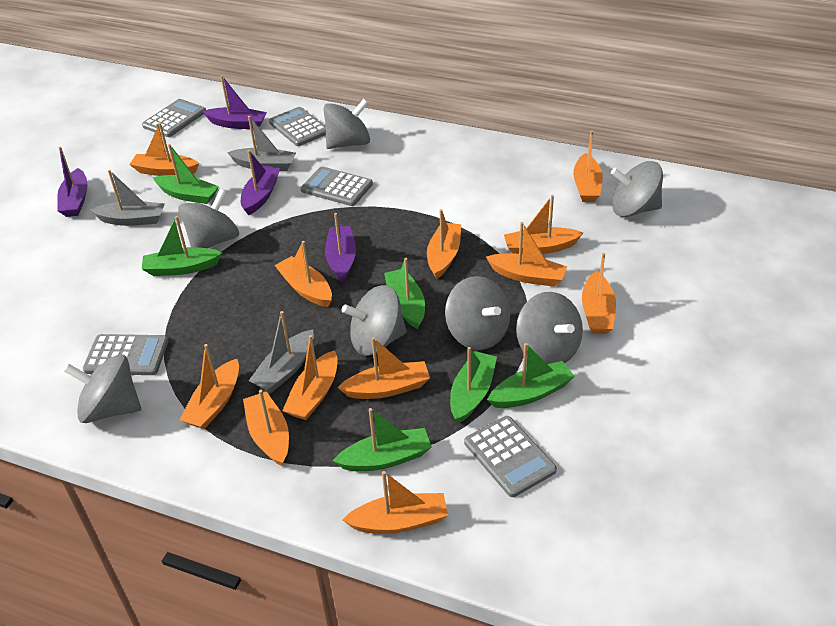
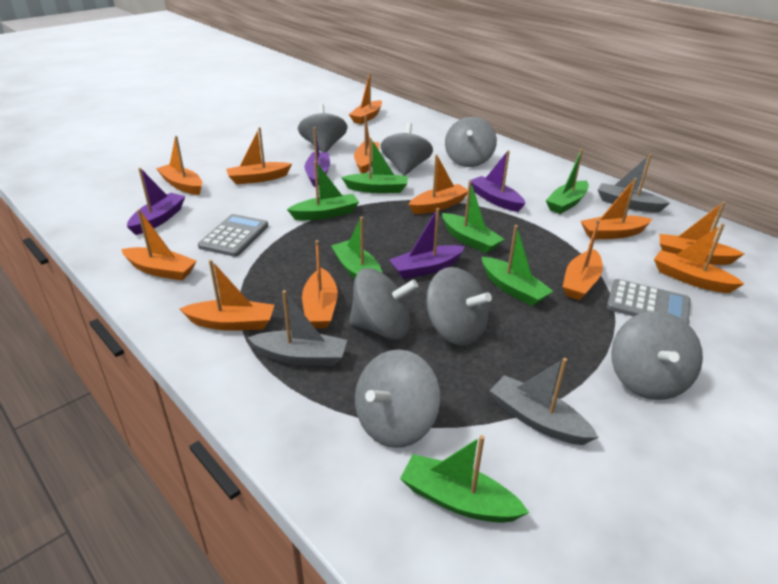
green boat: 6 -> 7
grey calculator: 5 -> 2

